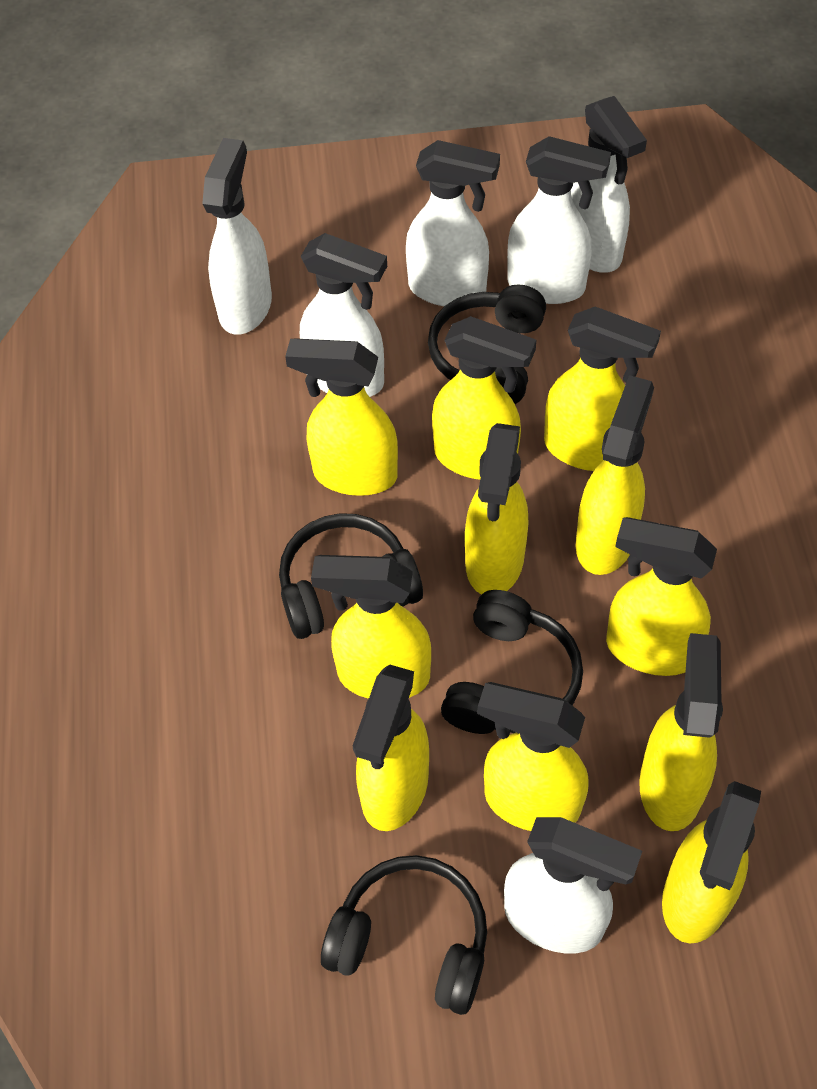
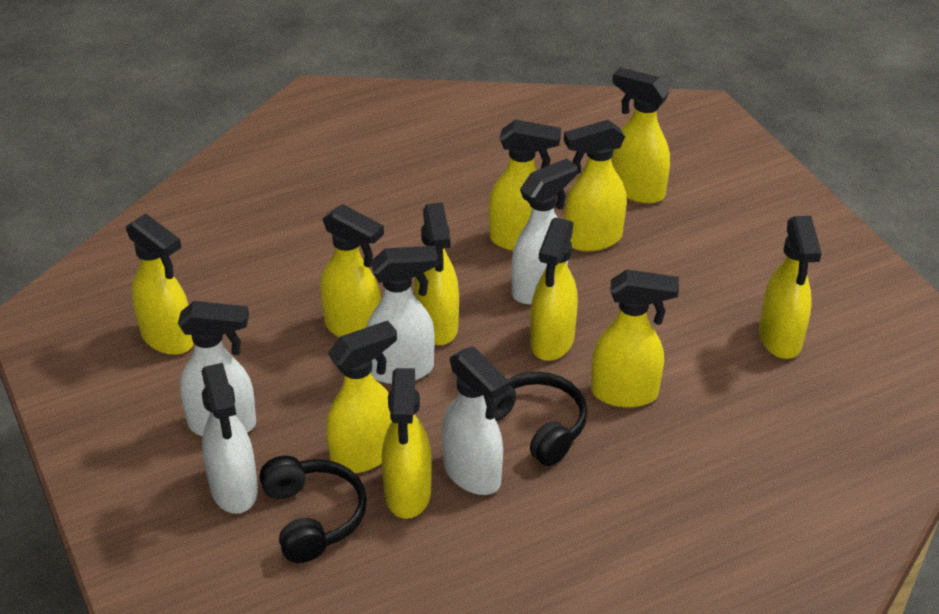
black headphones: 4 -> 2
white spray bottle: 6 -> 5

